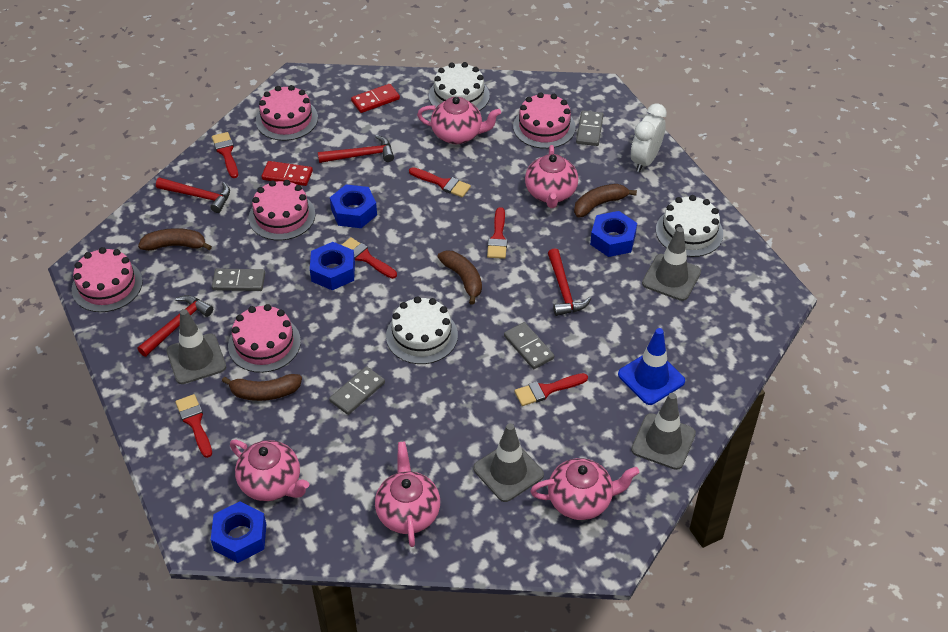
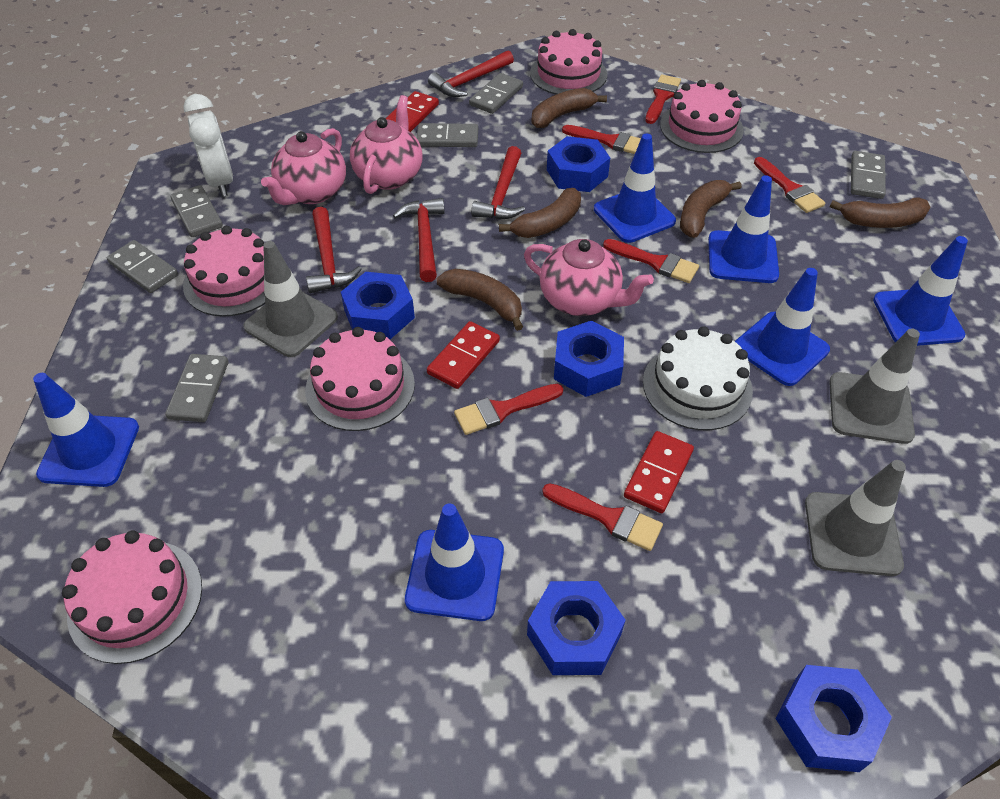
blue nut: 4 -> 5
blue traffic cone: 1 -> 6
brown banana: 4 -> 5
grey domino: 4 -> 6
grey traffic cone: 4 -> 3
pink teapot: 5 -> 3
red domino: 2 -> 3
white cake: 3 -> 1

